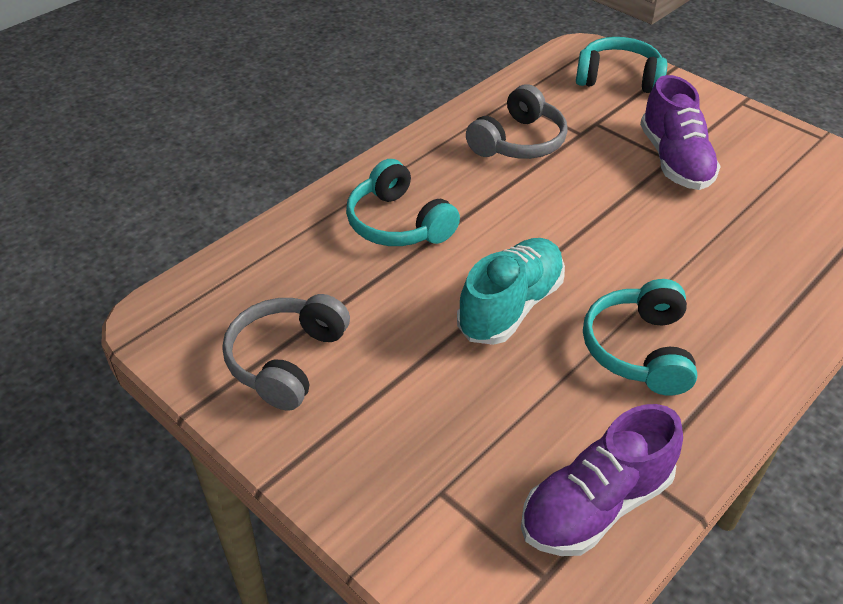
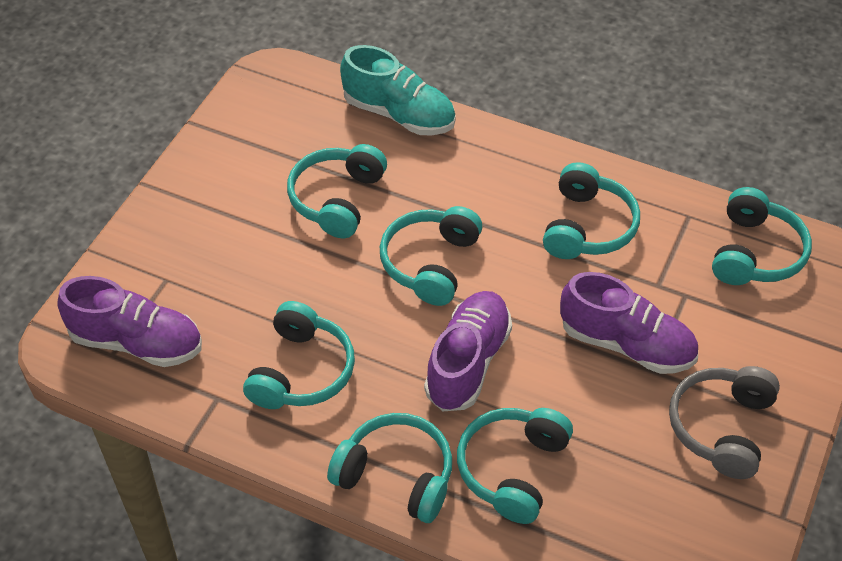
grey headphones: 2 -> 1
purple shoe: 2 -> 3
turquoise headphones: 3 -> 7

